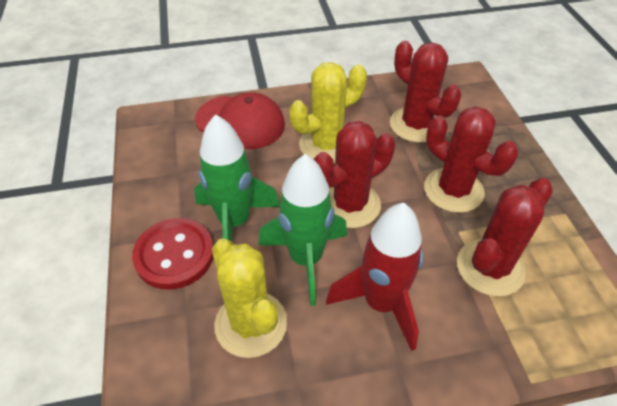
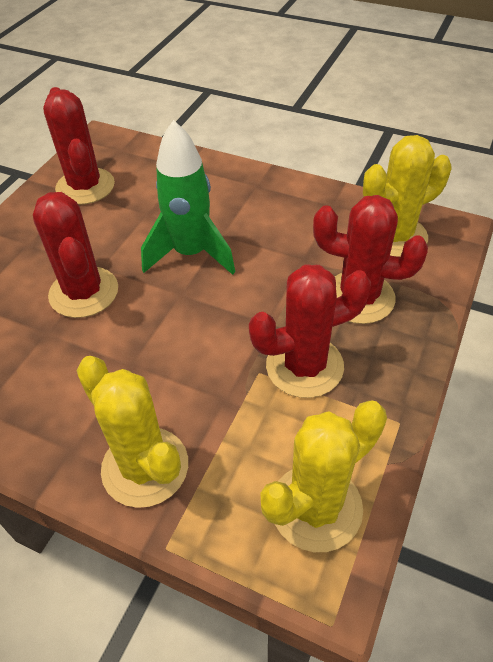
green rocket: 2 -> 1
red button: 1 -> 0
red cap: 1 -> 0
red rocket: 1 -> 0
yellow cactus: 2 -> 3

